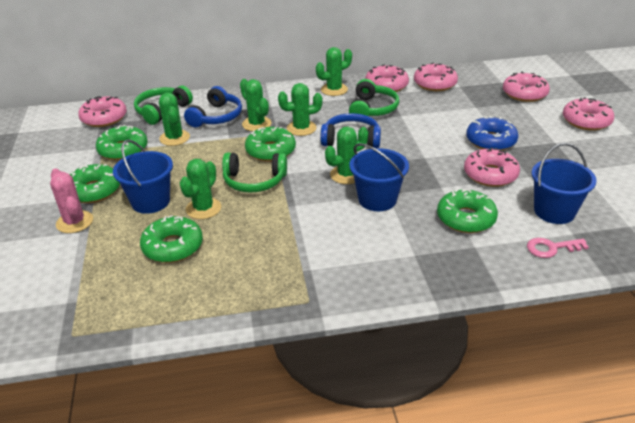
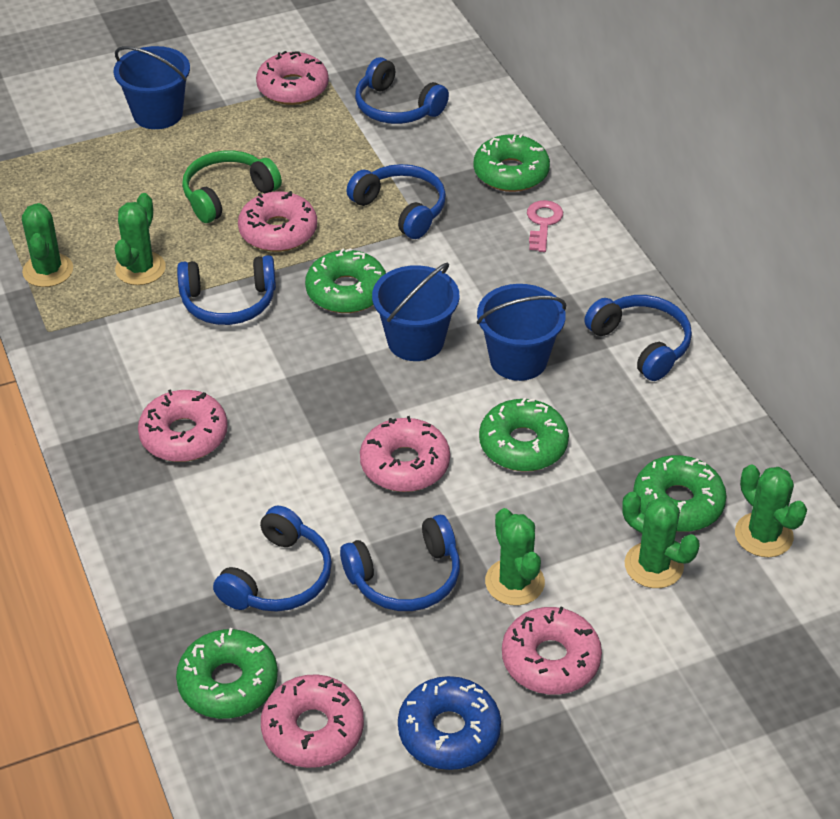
blue headphones: 2 -> 6
green cactus: 6 -> 5
green headphones: 3 -> 1
pink cactus: 1 -> 0

